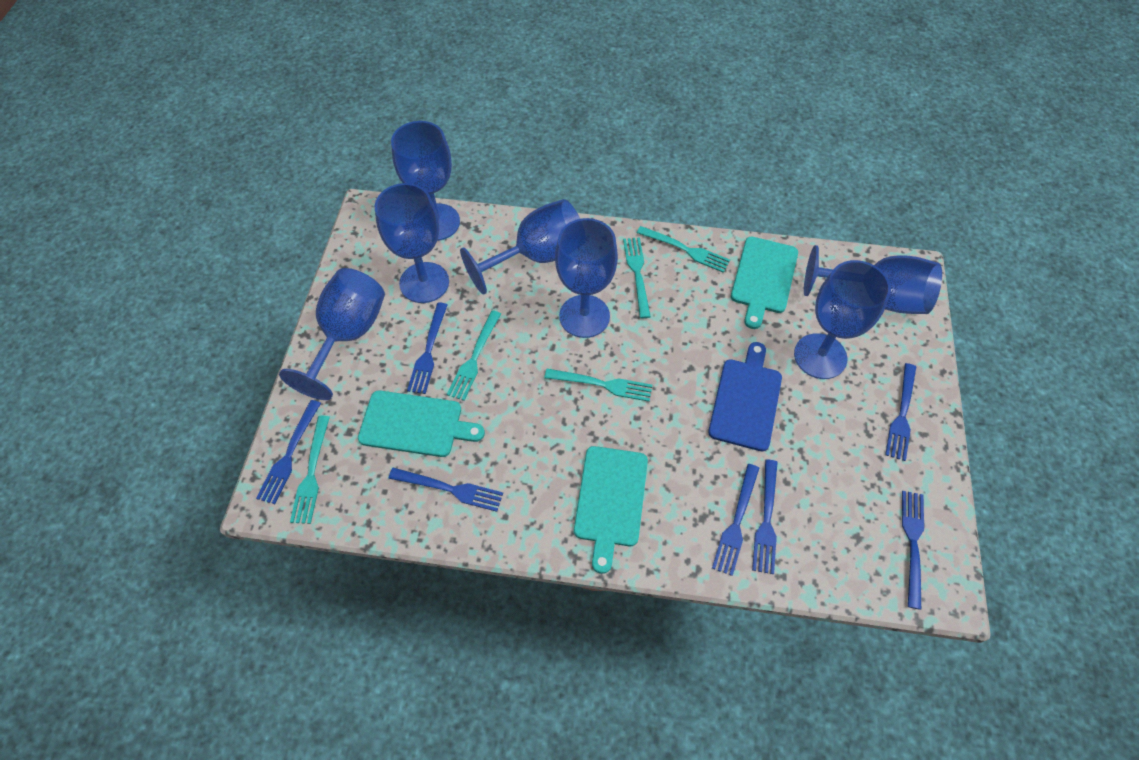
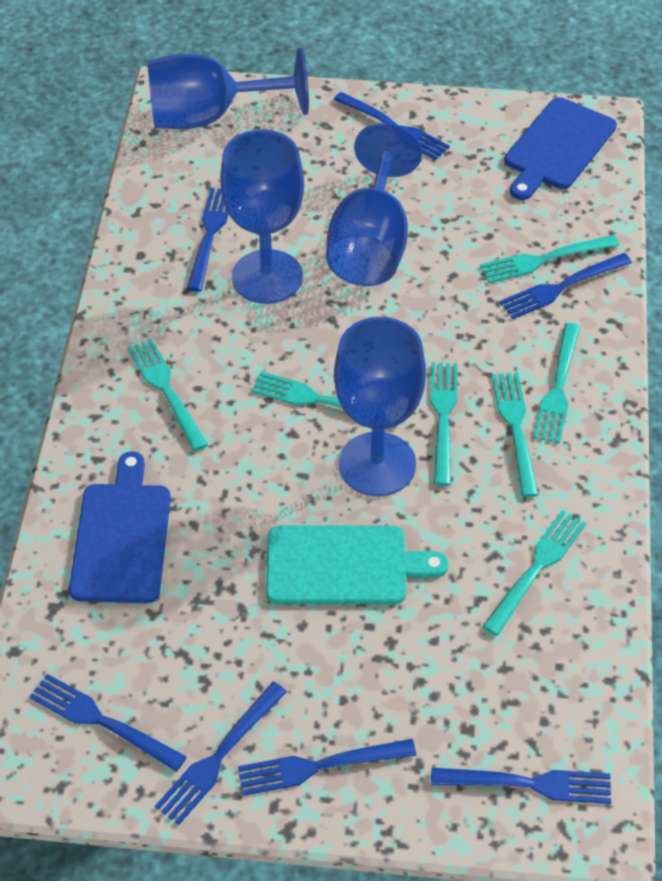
blue cutting board: 1 -> 2
blue goblet: 7 -> 4
turquoise cutting board: 3 -> 1
turquoise fork: 5 -> 7

